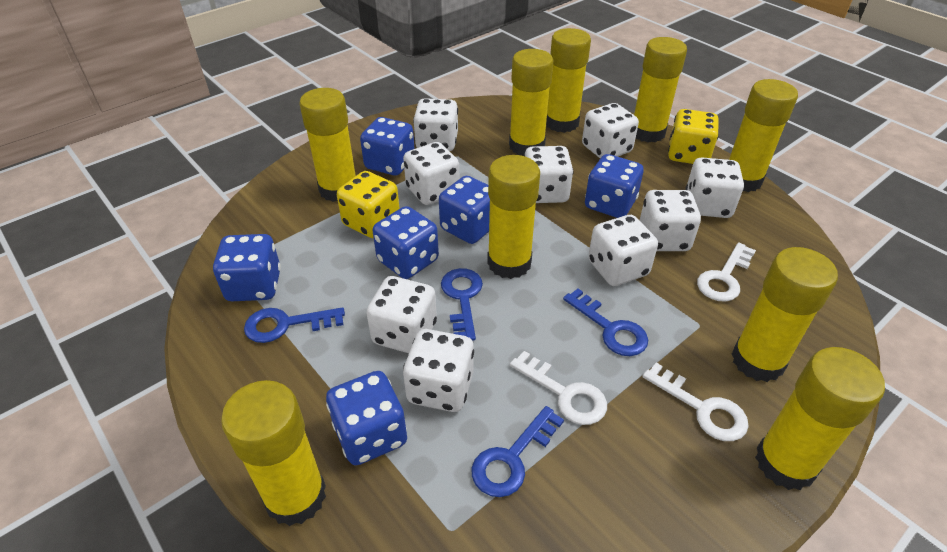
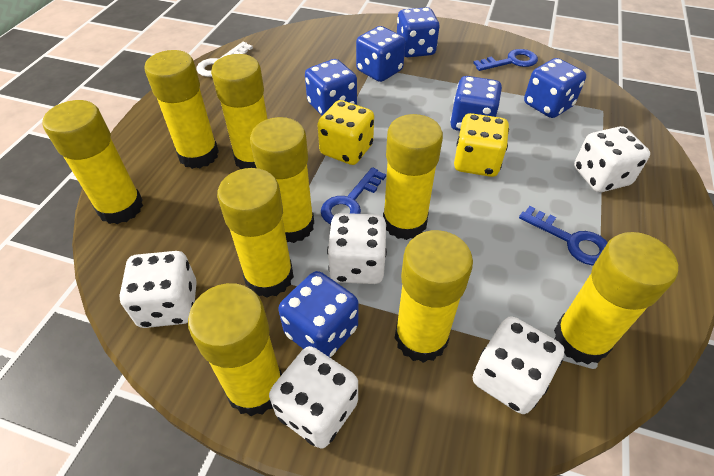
blue key: 4 -> 3
white dice: 9 -> 5
white key: 3 -> 1

